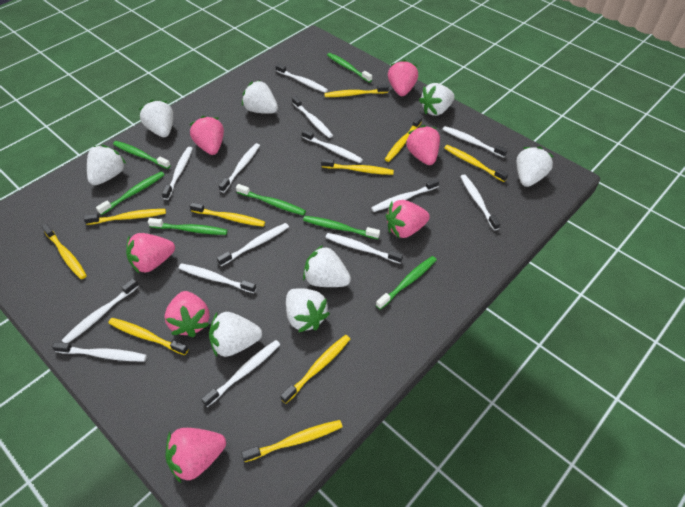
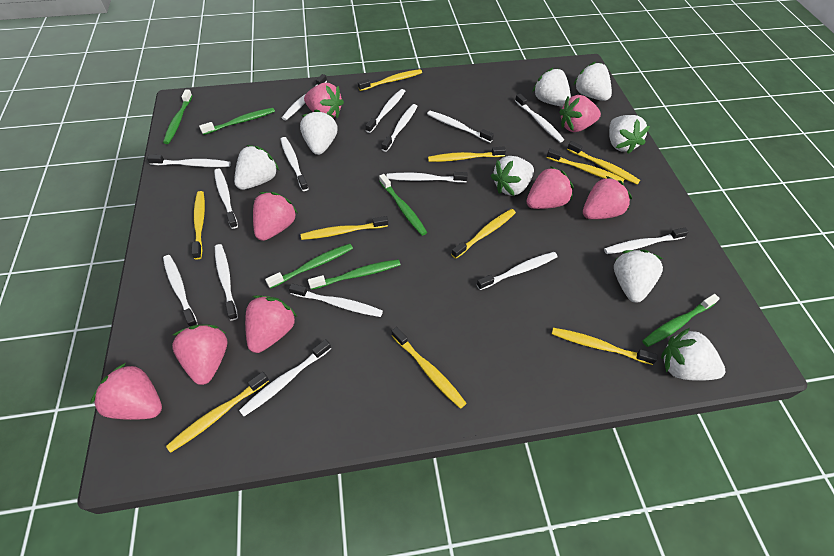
green toothbrush: 7 -> 6
pink strawberry: 7 -> 8
white toothbrush: 14 -> 15

